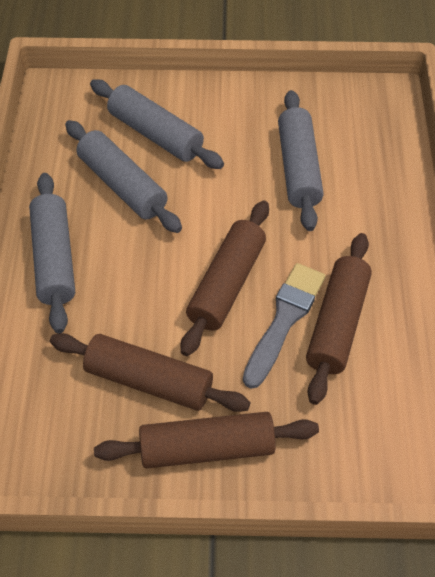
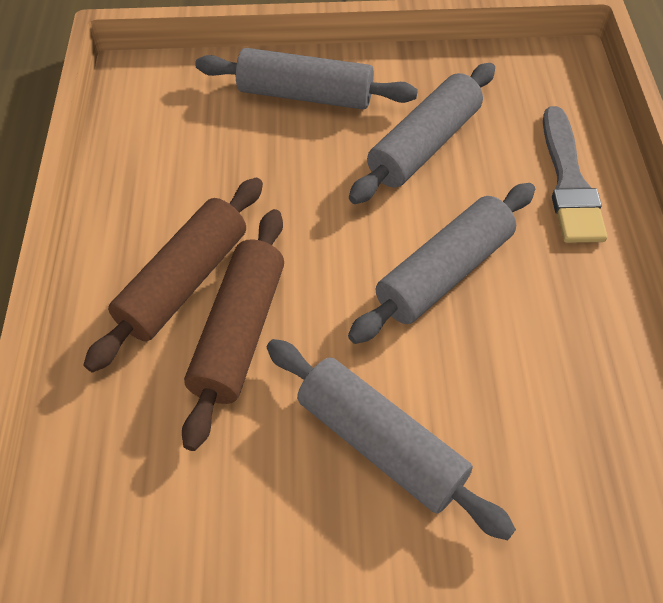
brown rolling pin: 4 -> 2

